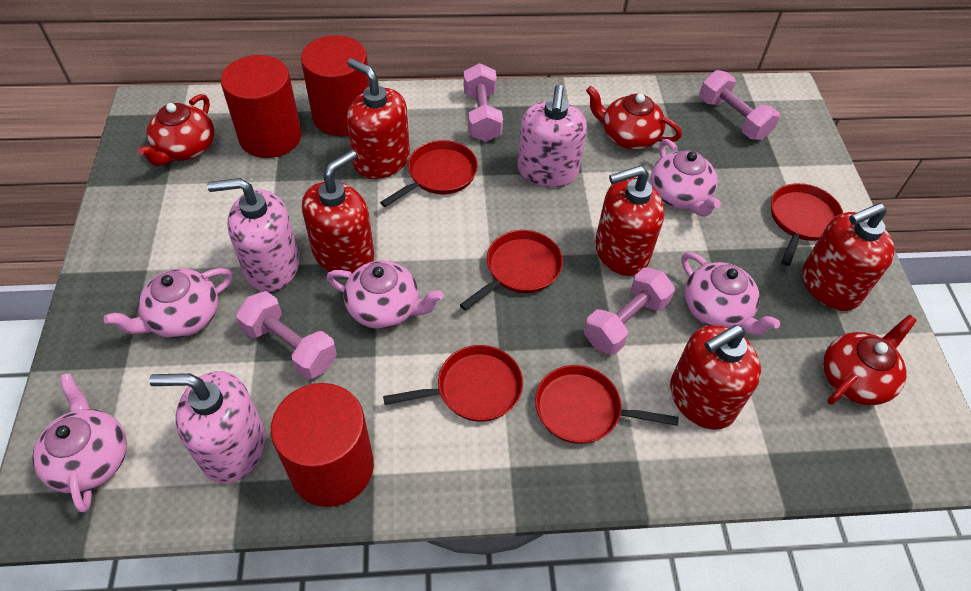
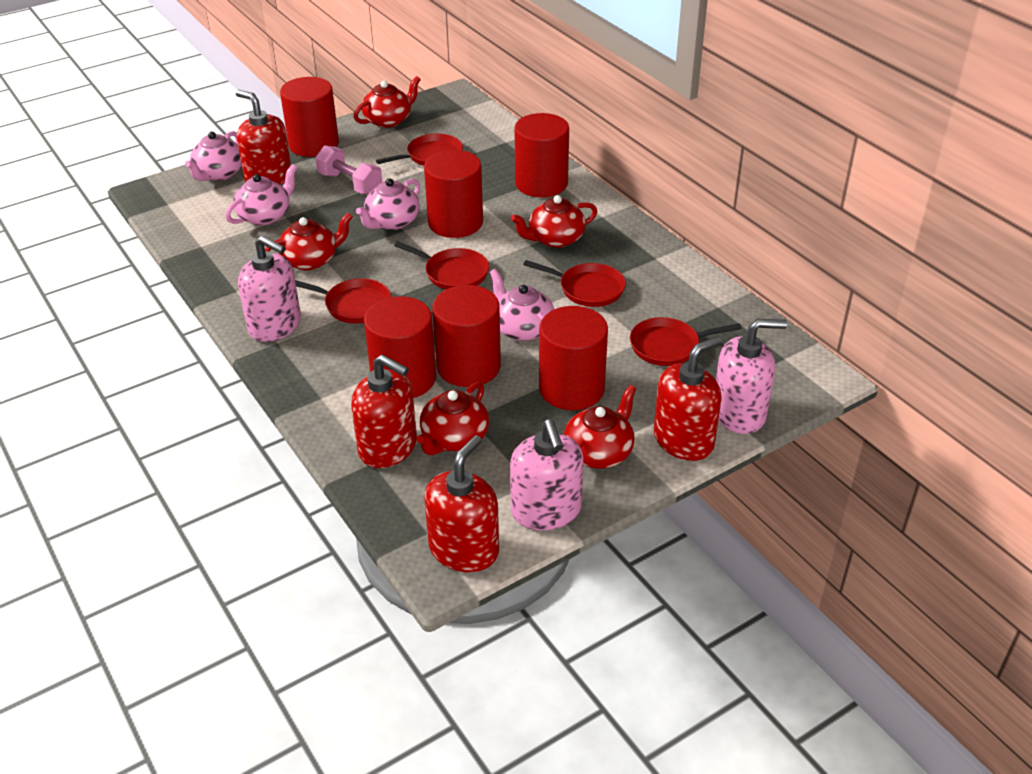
pink dumbbell: 4 -> 1
pink teapot: 5 -> 4
red cylinder: 3 -> 6
red soap dispenser: 5 -> 4
red teapot: 3 -> 5

